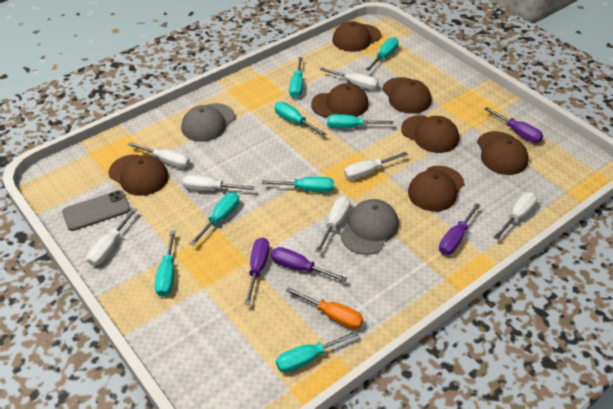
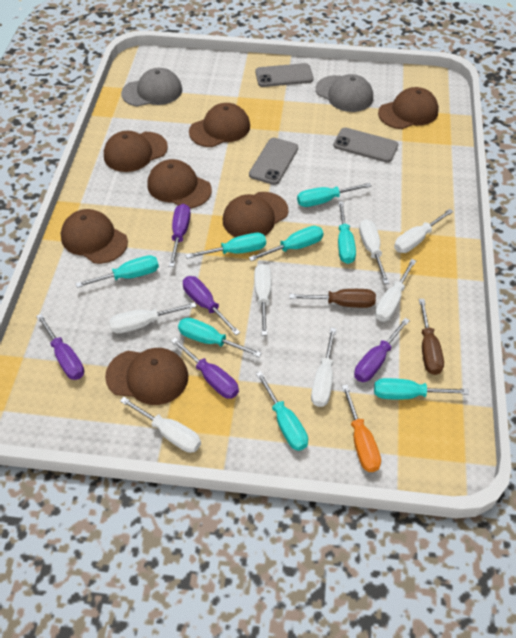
brown screwdriver: 0 -> 2
grey phone: 1 -> 3
purple screwdriver: 4 -> 5

